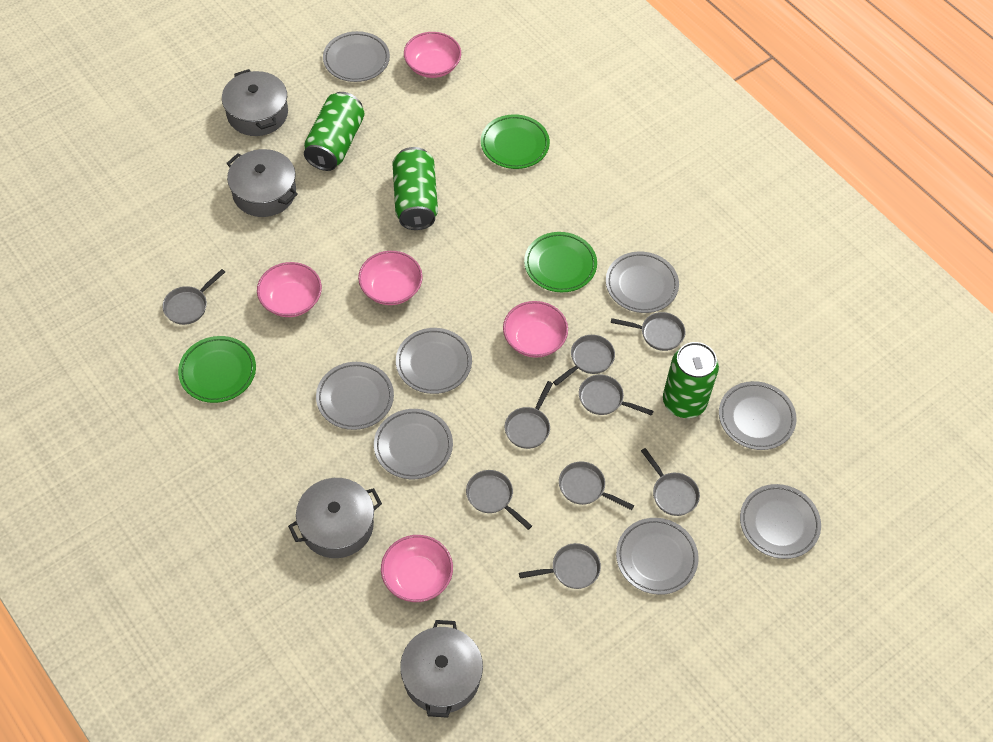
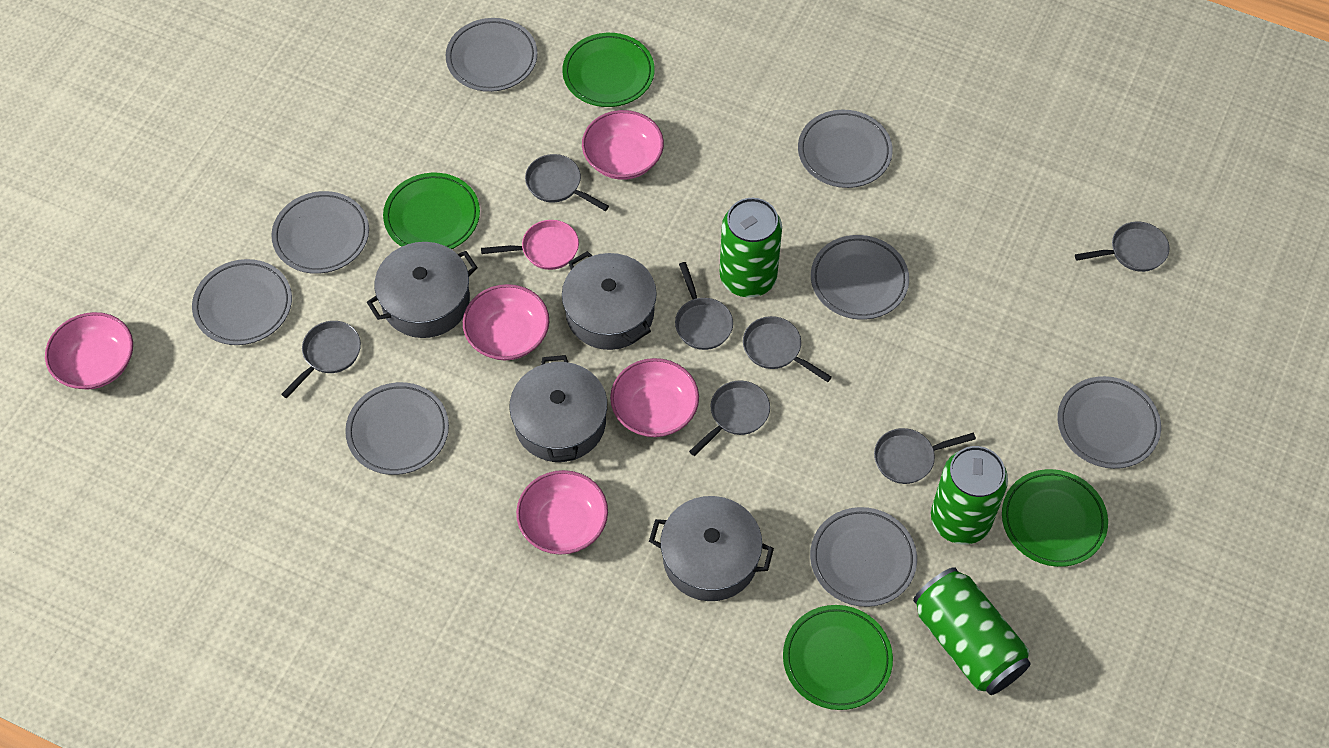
green plate: 3 -> 4
grey pan: 9 -> 7
pink pan: 0 -> 1

